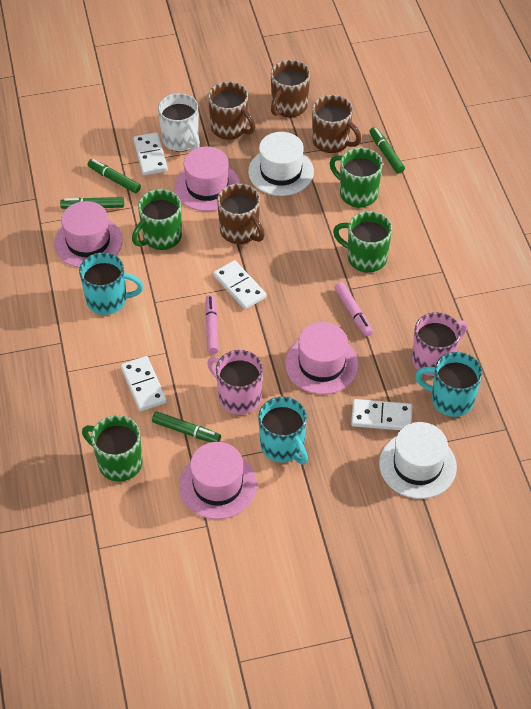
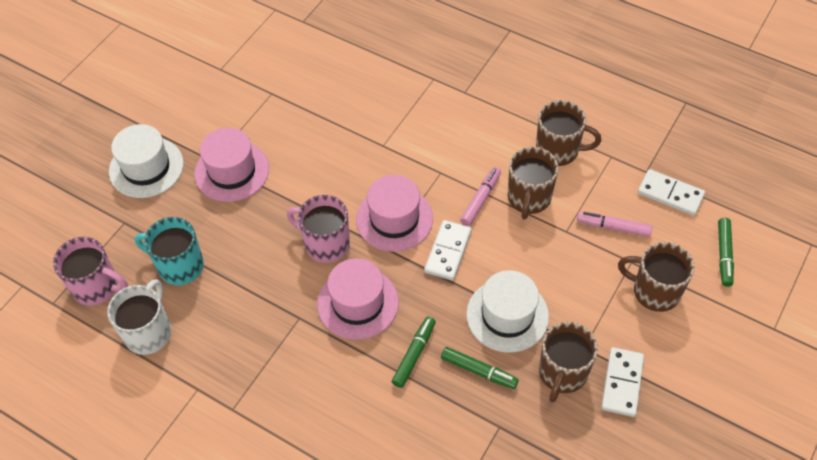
green marker: 4 -> 3
green mug: 4 -> 0
pink hat: 4 -> 3
turquoise mug: 3 -> 1
white domino: 4 -> 3

